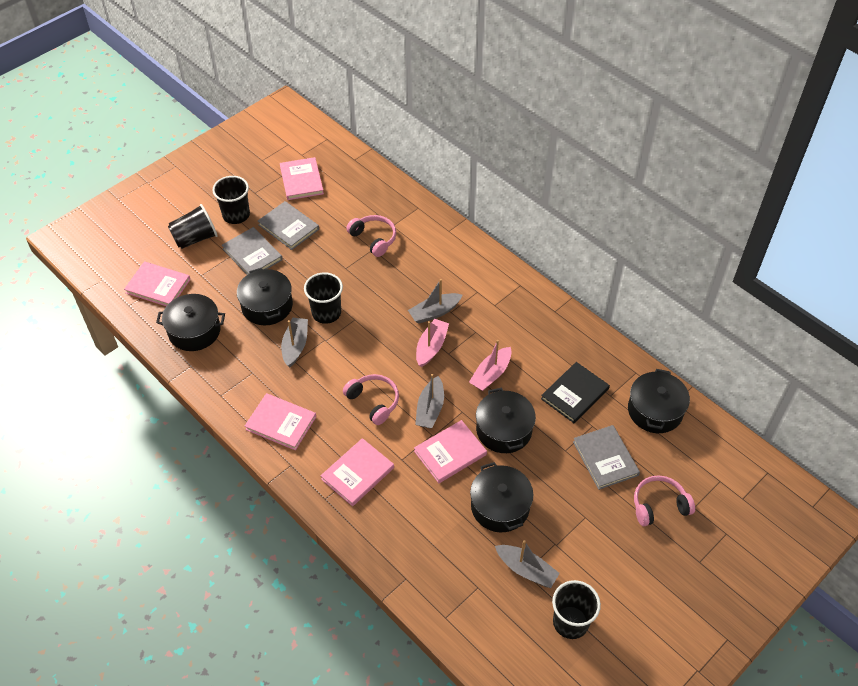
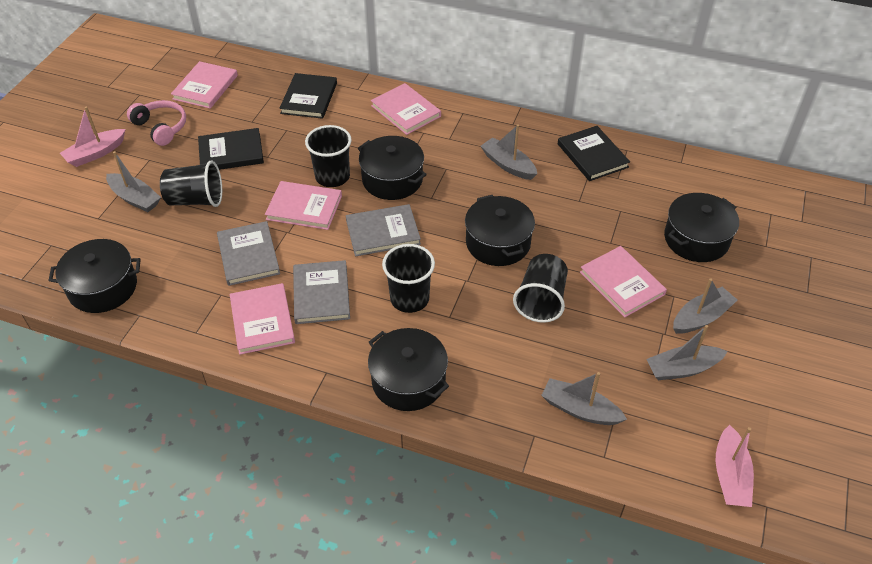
black book: 1 -> 3
grey boat: 4 -> 5
pink headphones: 3 -> 1

